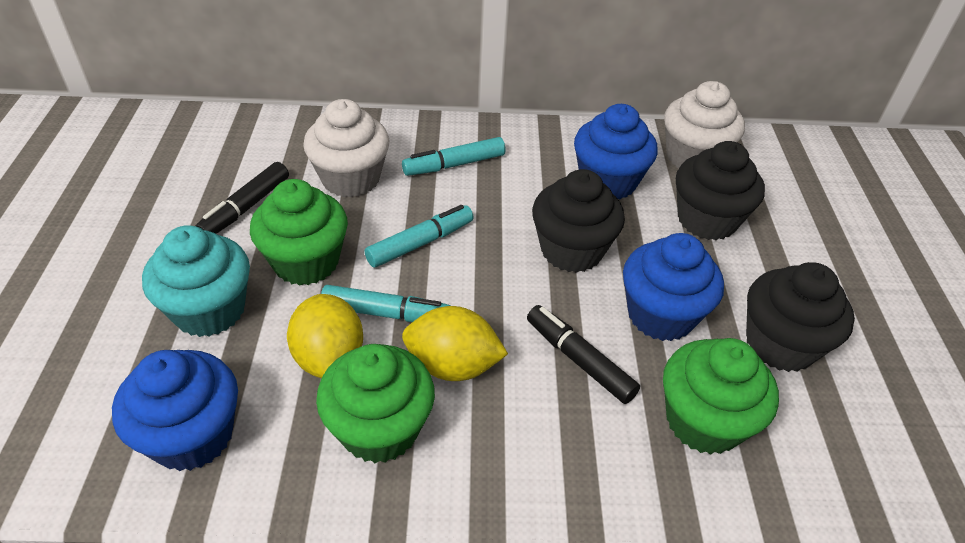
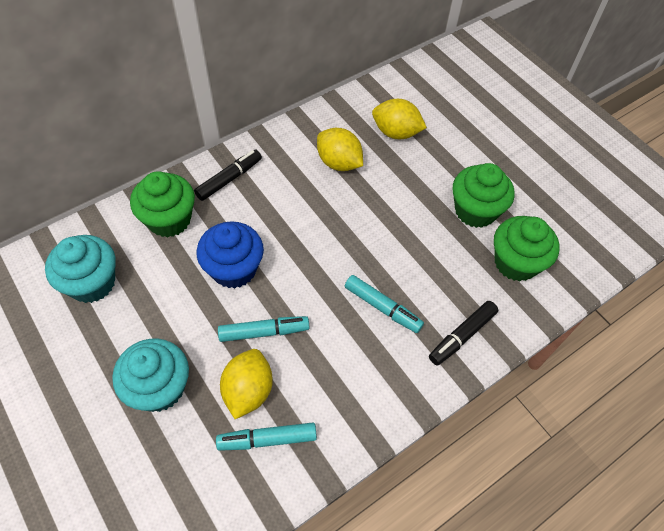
black cupcake: 3 -> 0
blue cupcake: 3 -> 1
turquoise cupcake: 1 -> 2
white cupcake: 2 -> 0
yellow lemon: 2 -> 3

